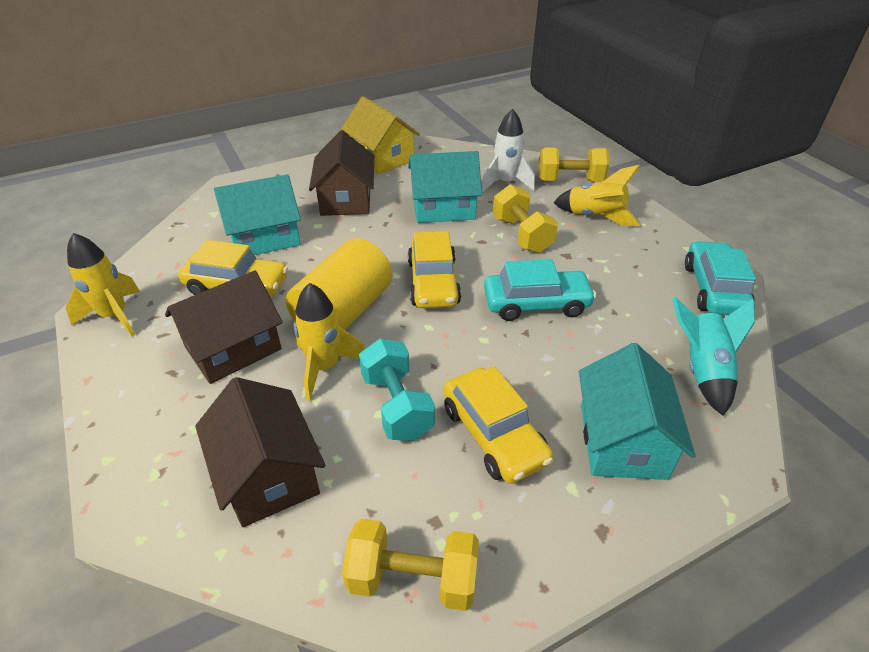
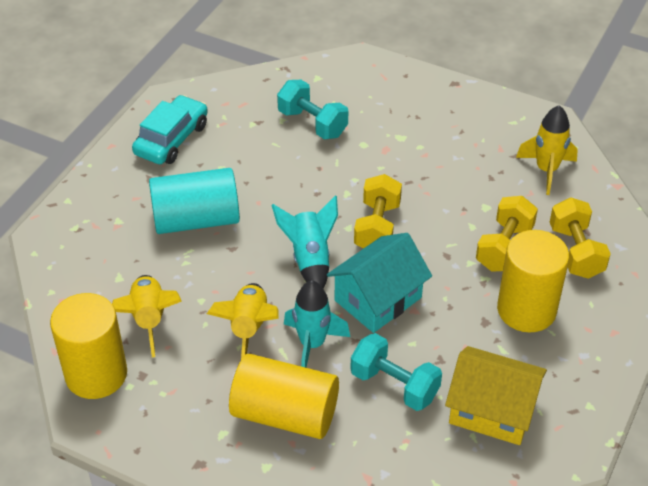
brown house: 3 -> 0
turquoise car: 2 -> 1
turquoise cylinder: 0 -> 1
turquoise dumbbell: 1 -> 2
turquoise house: 3 -> 1
turquoise rocket: 1 -> 2
white rocket: 1 -> 0
yellow car: 3 -> 0
yellow cylinder: 1 -> 3

